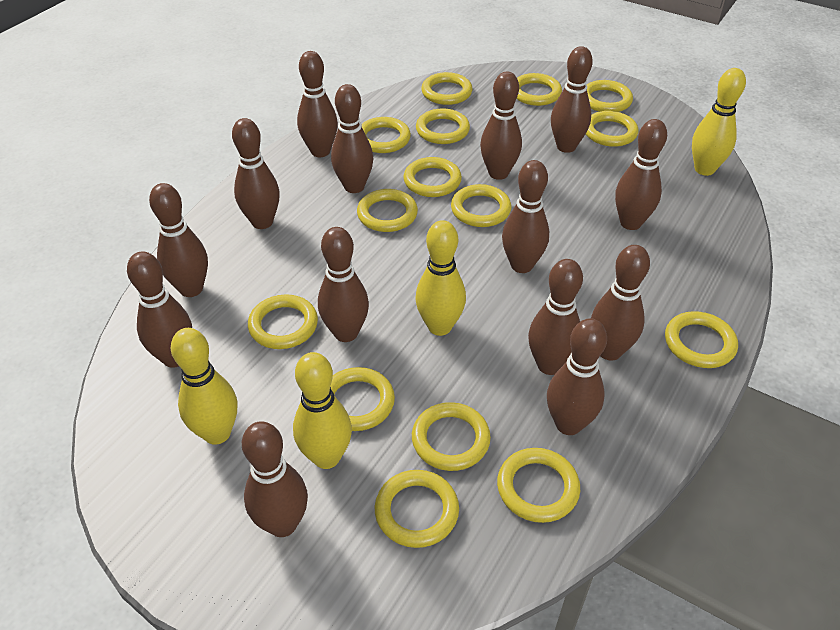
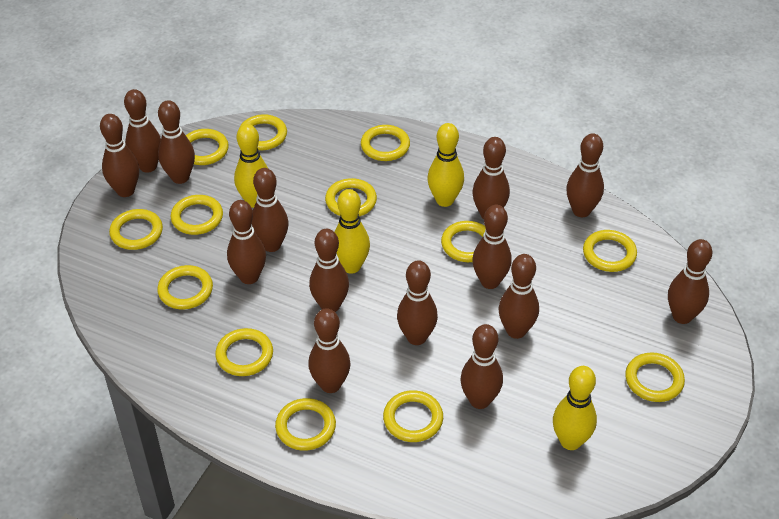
yellow ring: 15 -> 13

